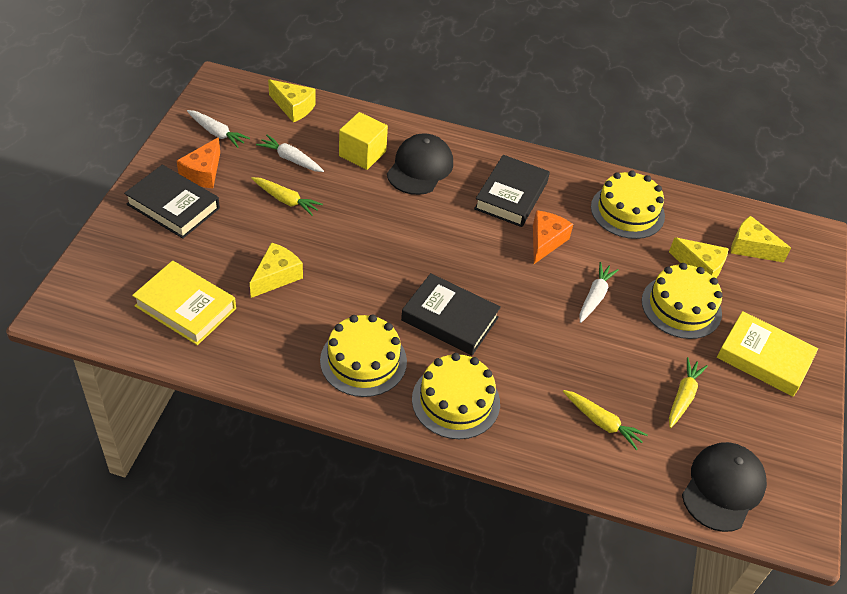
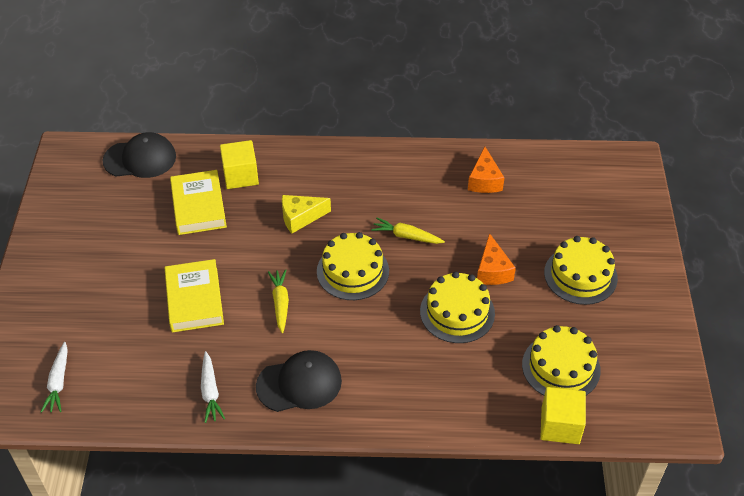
black book: 3 -> 0
white carrot: 3 -> 2
yellow carrot: 3 -> 2
yellow cheese: 4 -> 1
yellow cube: 1 -> 2

